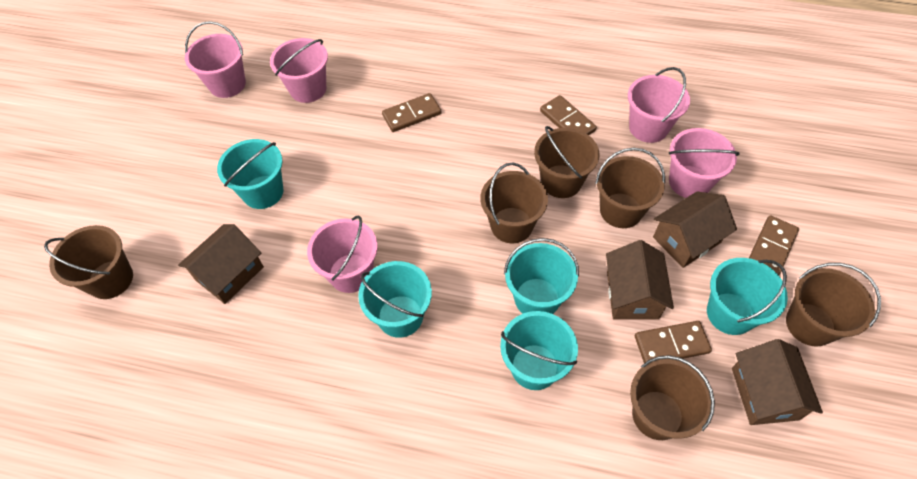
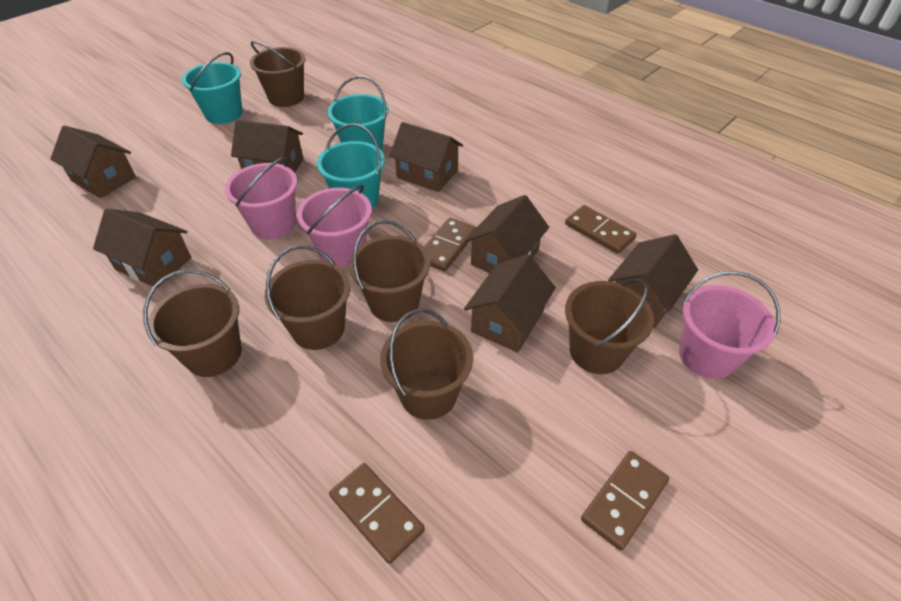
brown house: 4 -> 7
pink bucket: 5 -> 3
turquoise bucket: 5 -> 3

